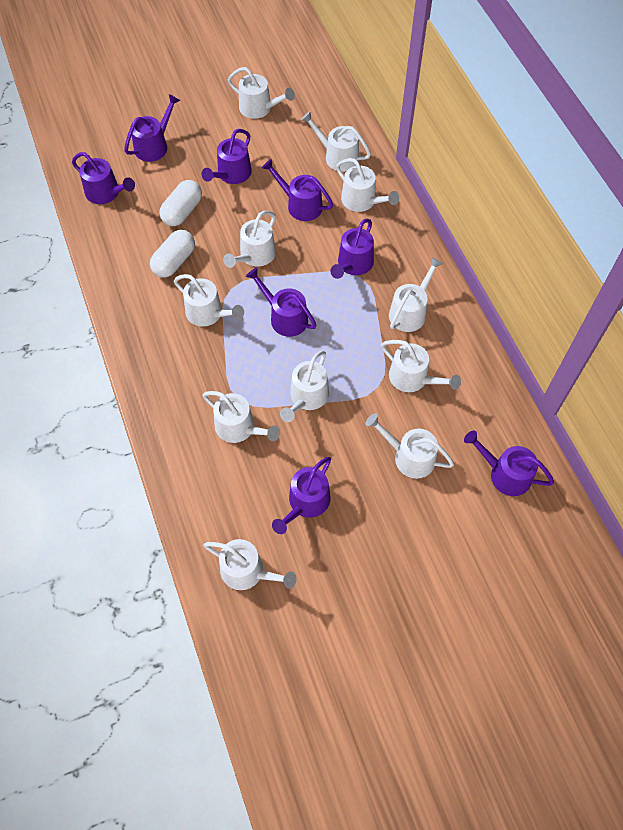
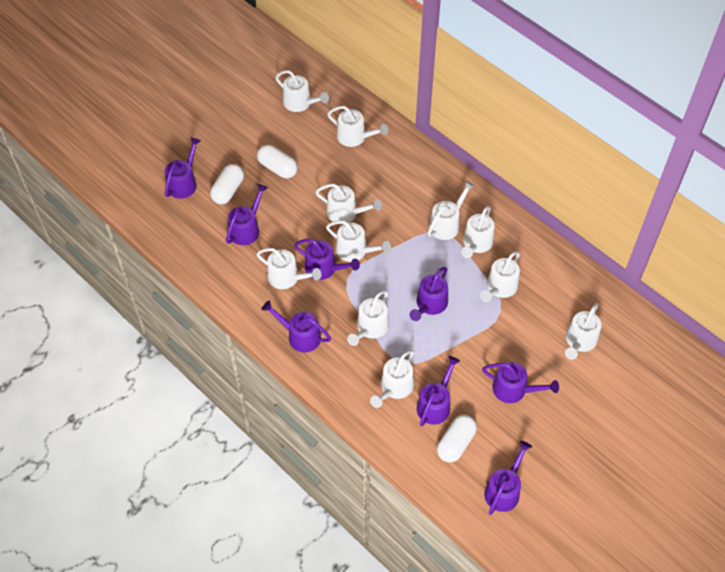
white capsule: 2 -> 3

